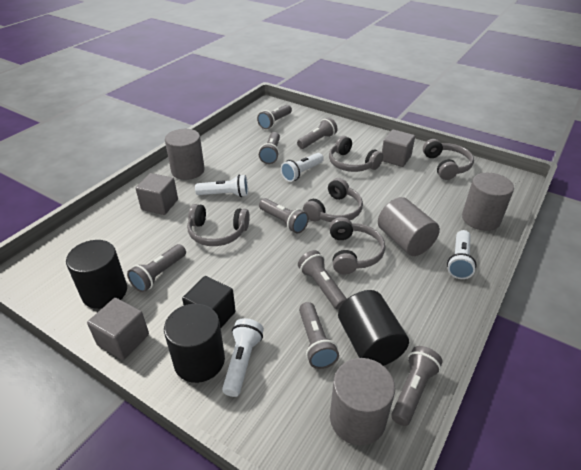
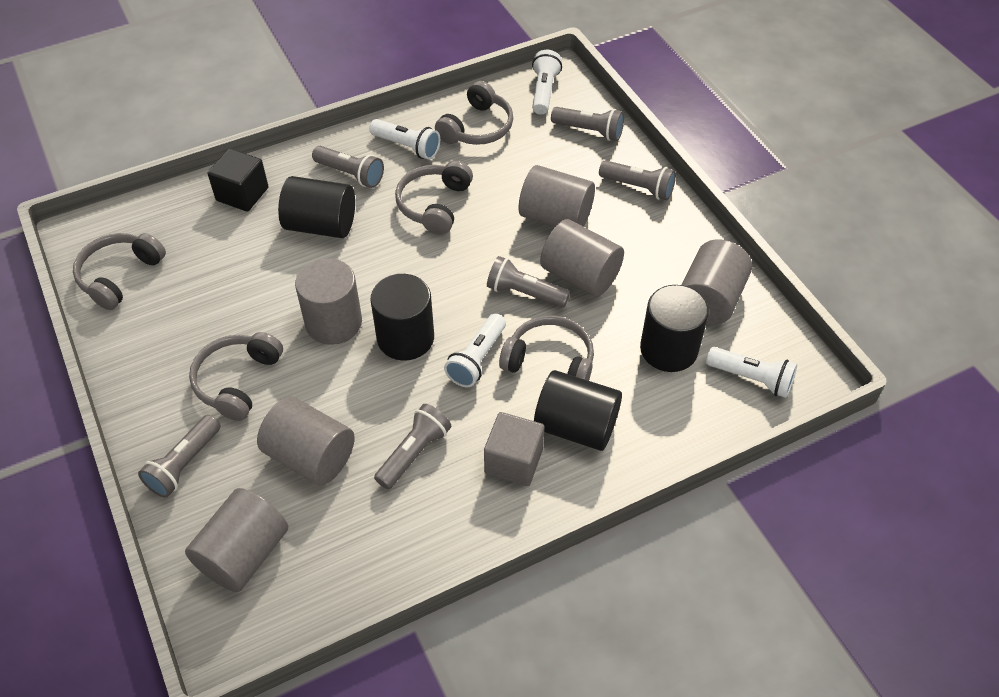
black cylinder: 3 -> 4
grey cube: 3 -> 1
grey cylinder: 4 -> 6
grey flashlight: 8 -> 6

